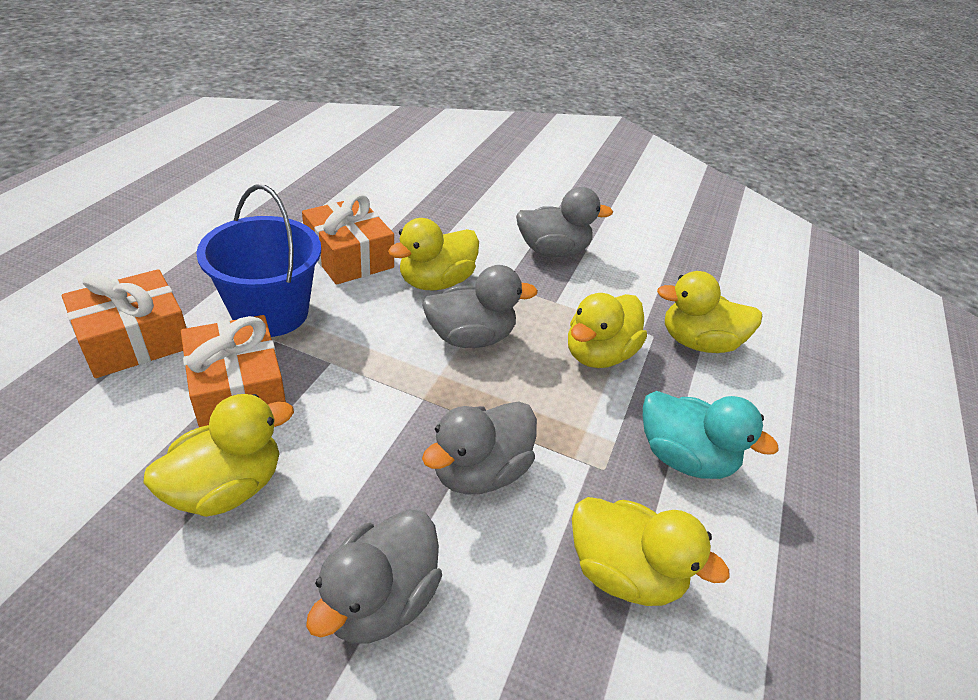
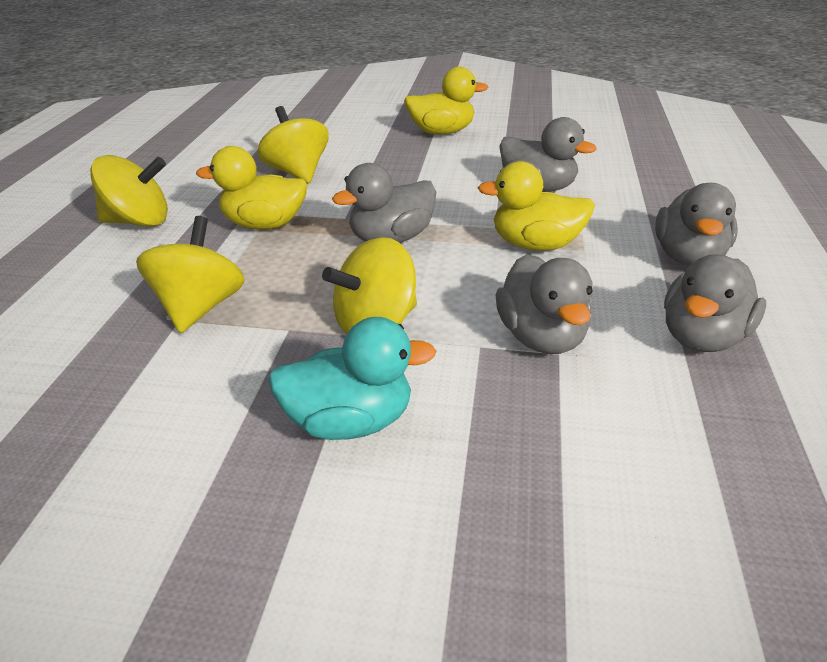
blue bucket: 1 -> 0
grey duck: 4 -> 5
orange gift: 3 -> 0
yellow duck: 5 -> 3
yellow spinning top: 0 -> 4

